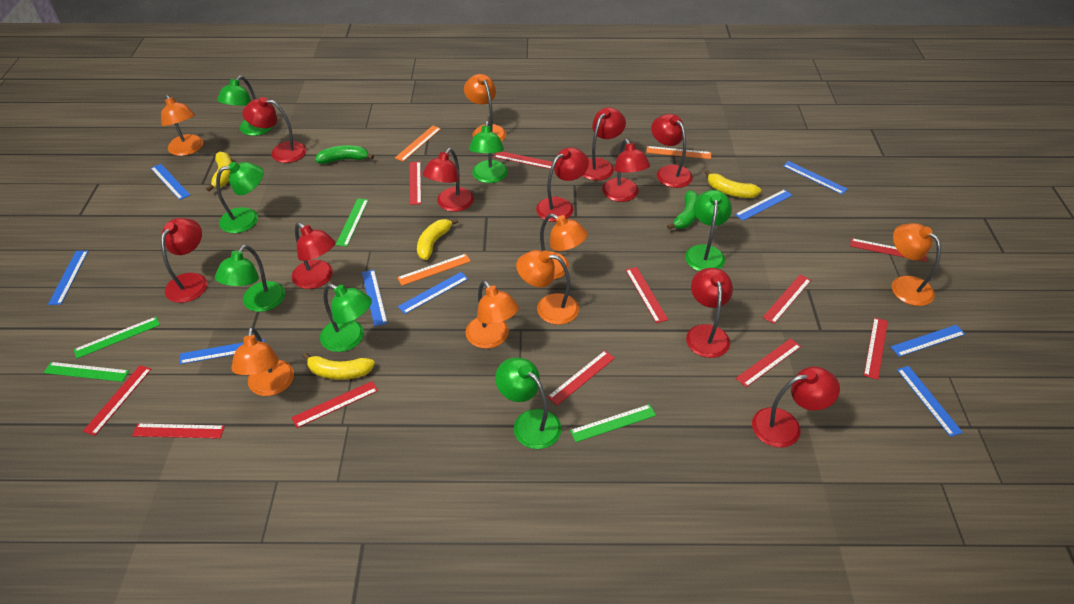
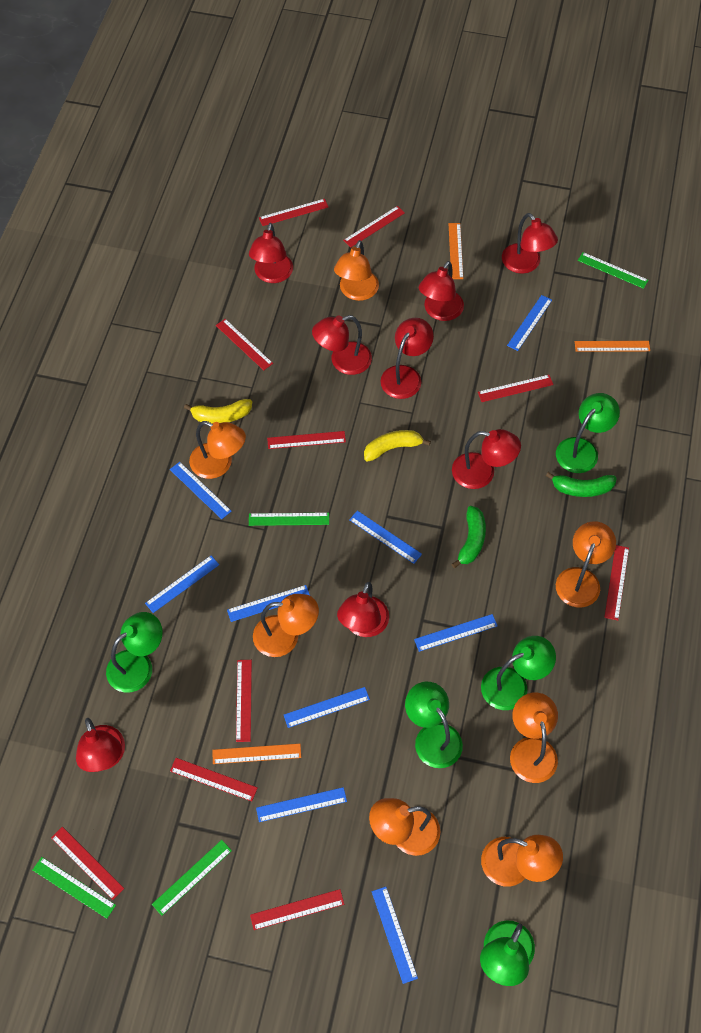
green lamp: 7 -> 5
red lamp: 10 -> 8
red ruler: 11 -> 10
yellow banana: 4 -> 2

